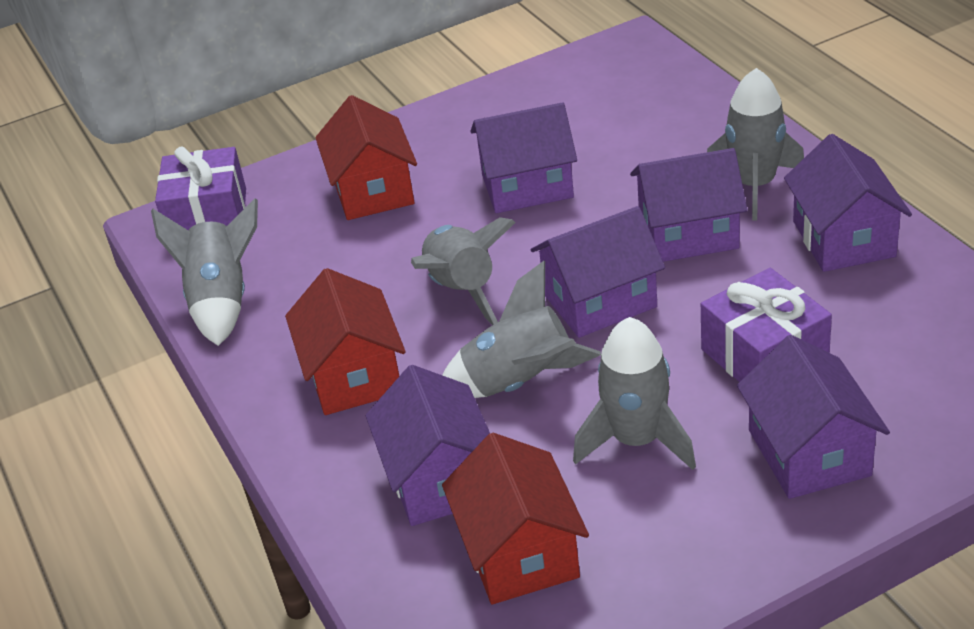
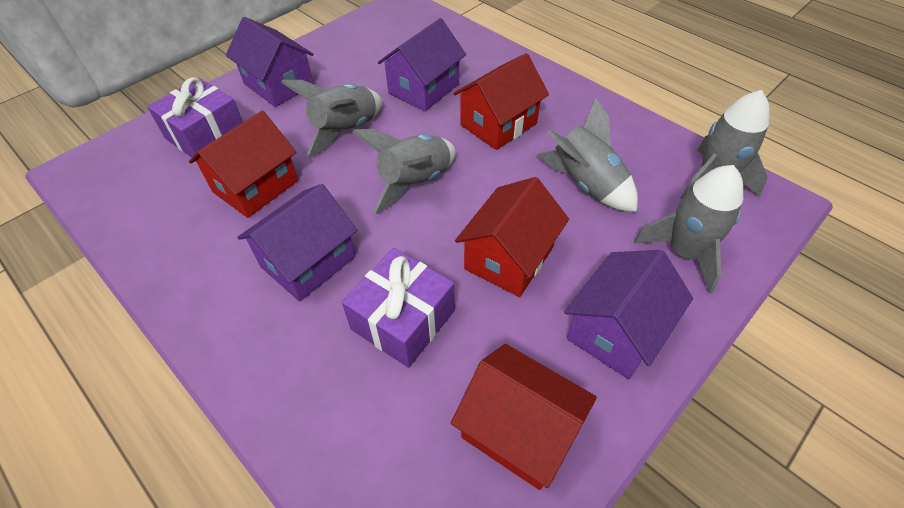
purple house: 6 -> 4
red house: 3 -> 4

